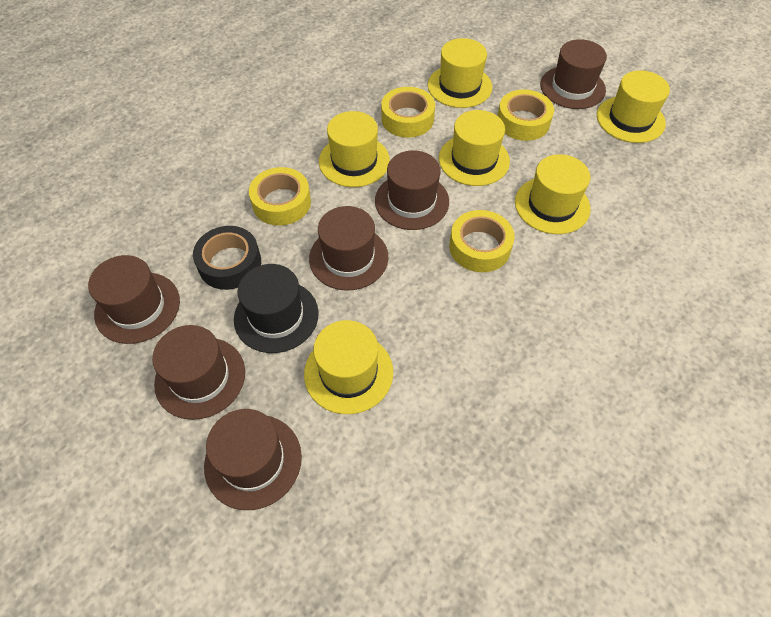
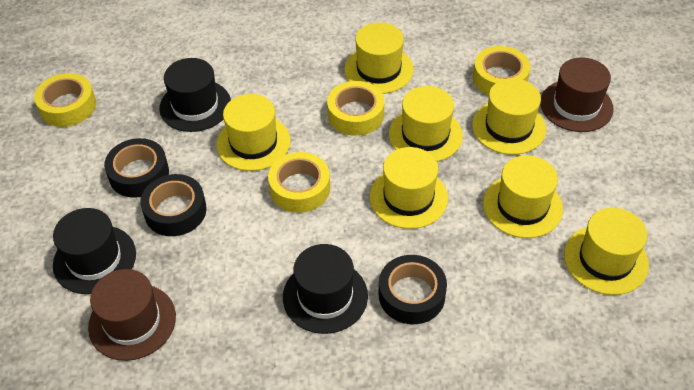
black hat: 1 -> 3
black tape: 1 -> 3
brown hat: 6 -> 2
yellow hat: 6 -> 7

